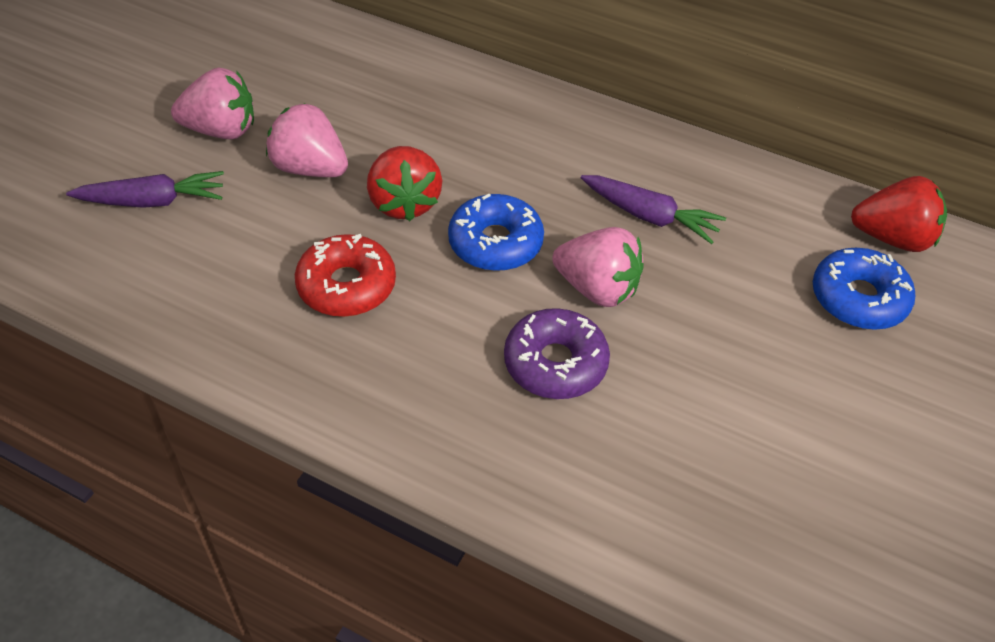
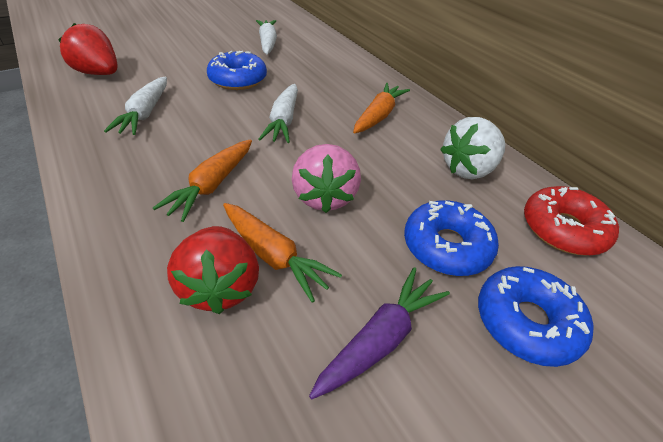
blue donut: 2 -> 3
orange carrot: 0 -> 3
pink strawberry: 3 -> 1
purple carrot: 2 -> 1
purple donut: 1 -> 0
white carrot: 0 -> 3
white strawberry: 0 -> 1

